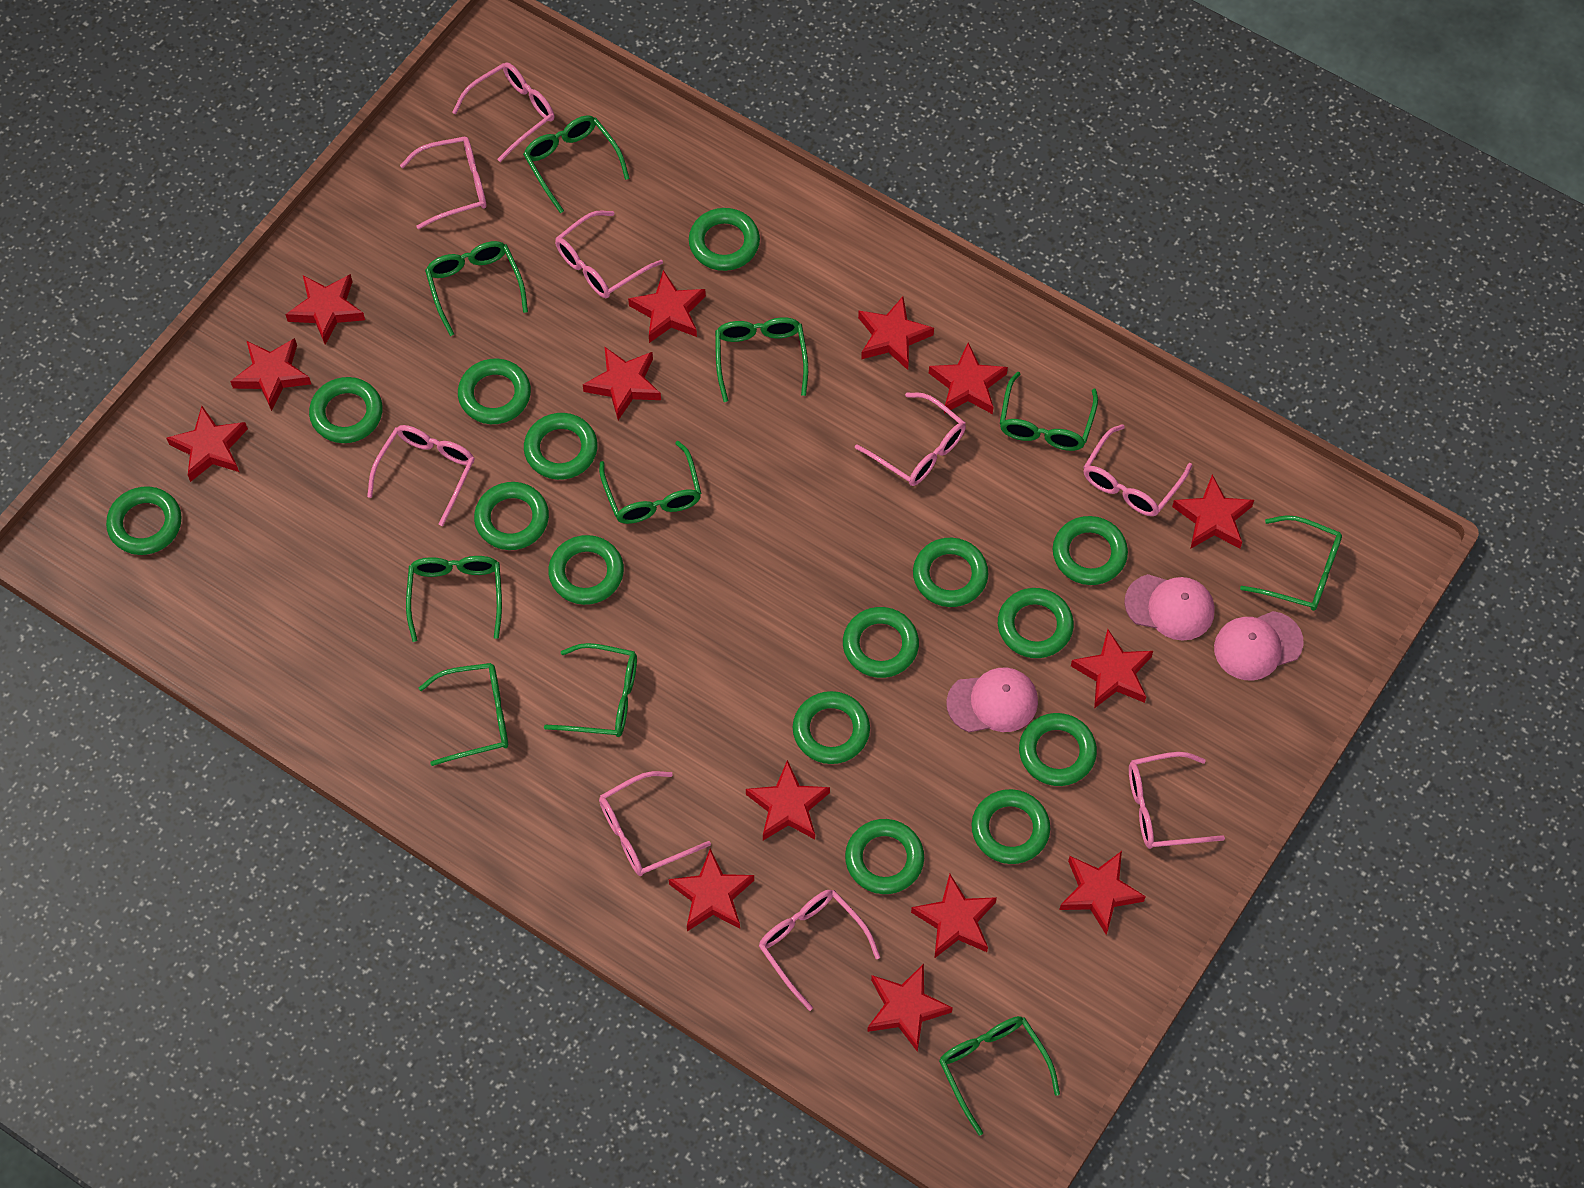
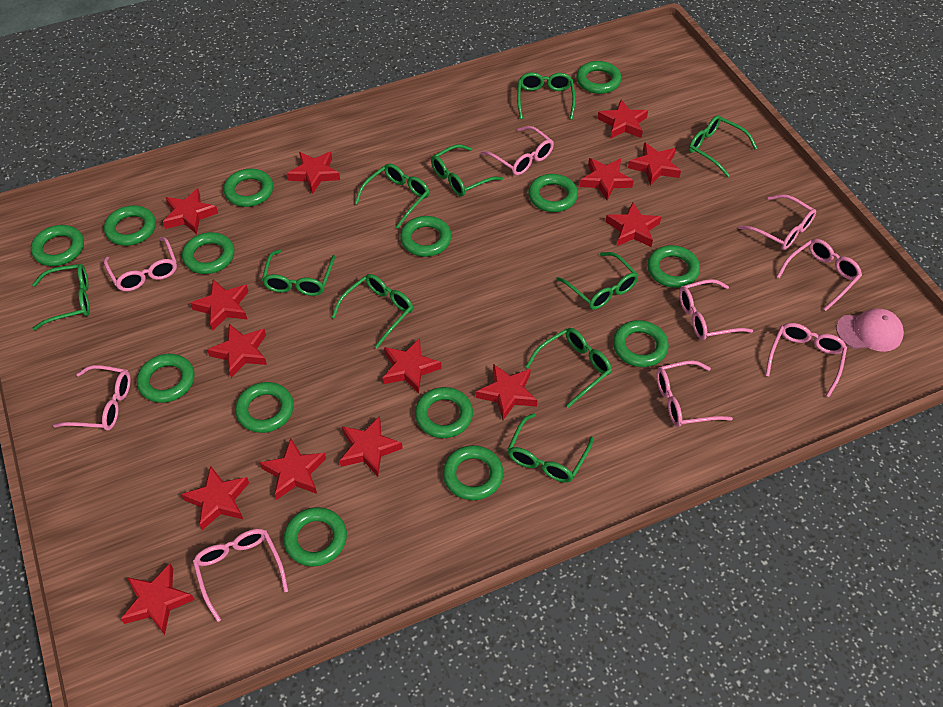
green ring: 15 -> 14
pink cap: 3 -> 1

